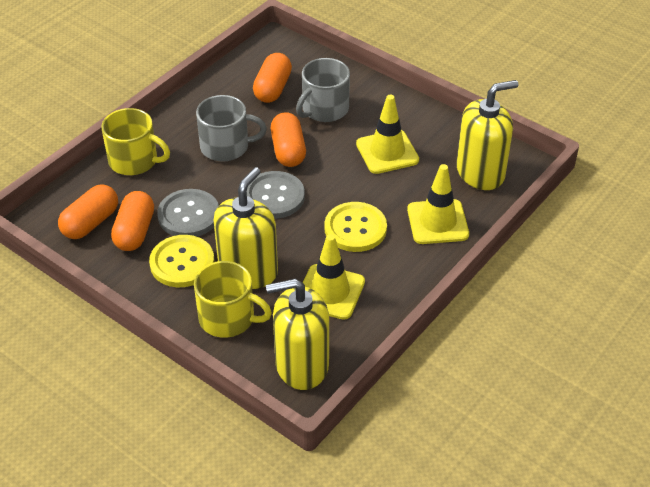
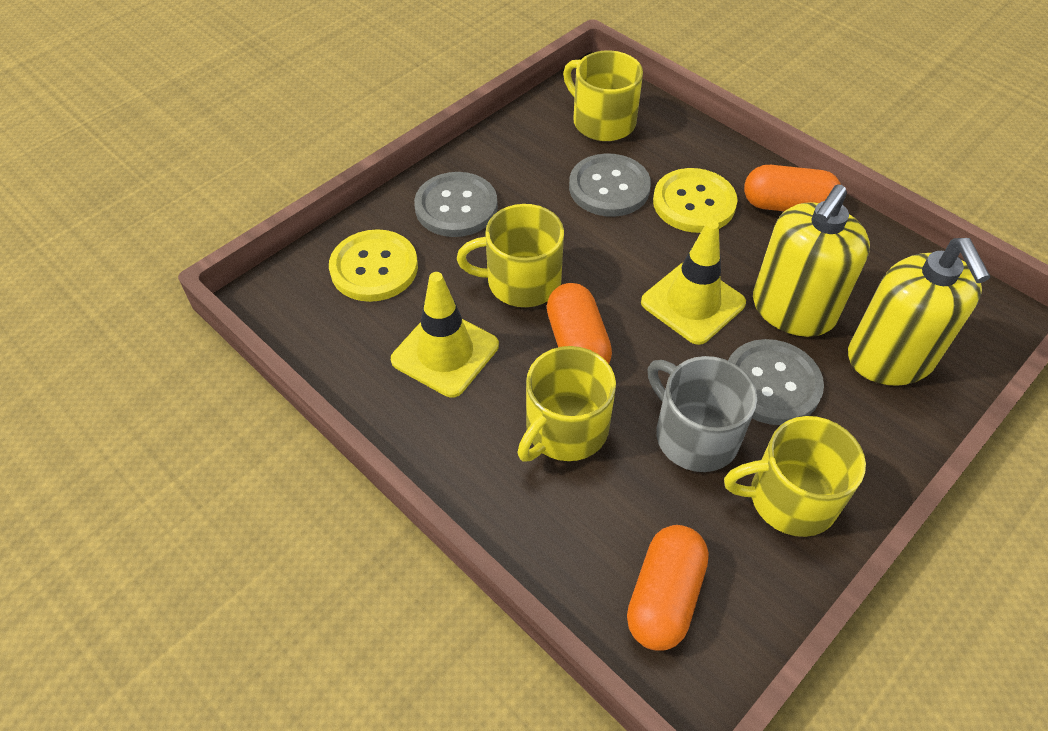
grey button: 2 -> 3
grey mug: 2 -> 1
orange capsule: 4 -> 3
yellow mug: 2 -> 4
yellow soap dispenser: 3 -> 2
yellow traffic cone: 3 -> 2

